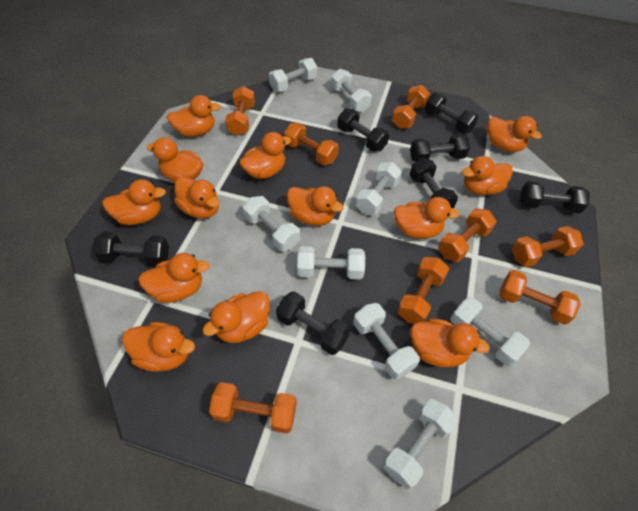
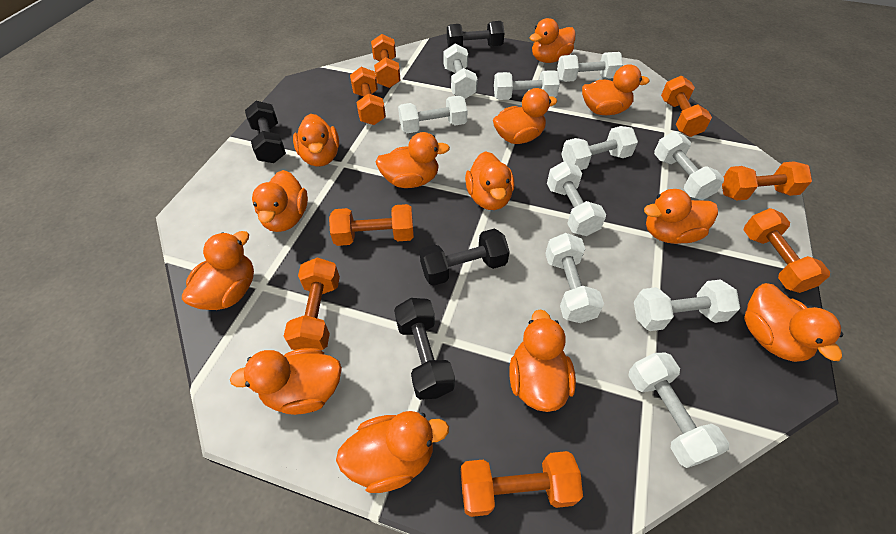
black dumbbell: 7 -> 4
white dumbbell: 8 -> 10

